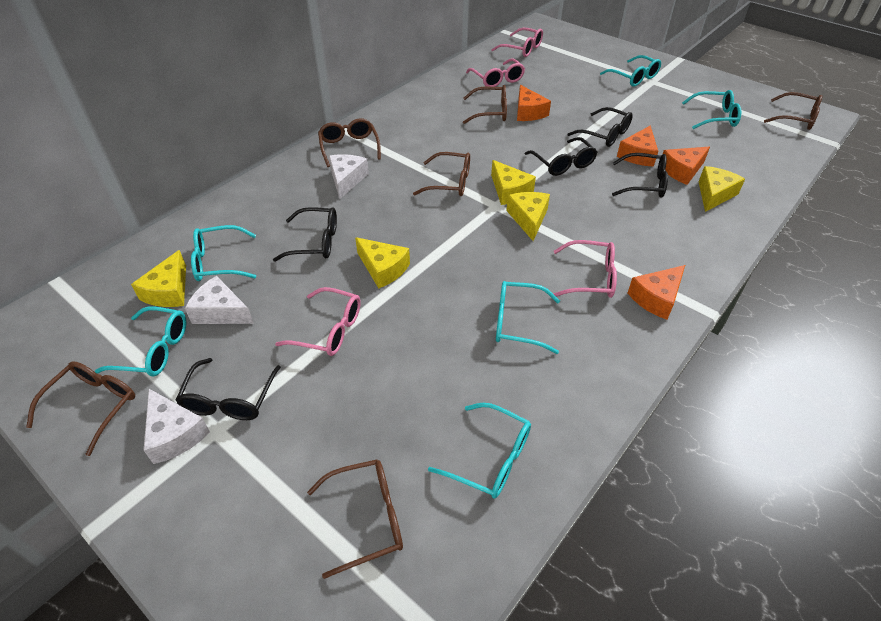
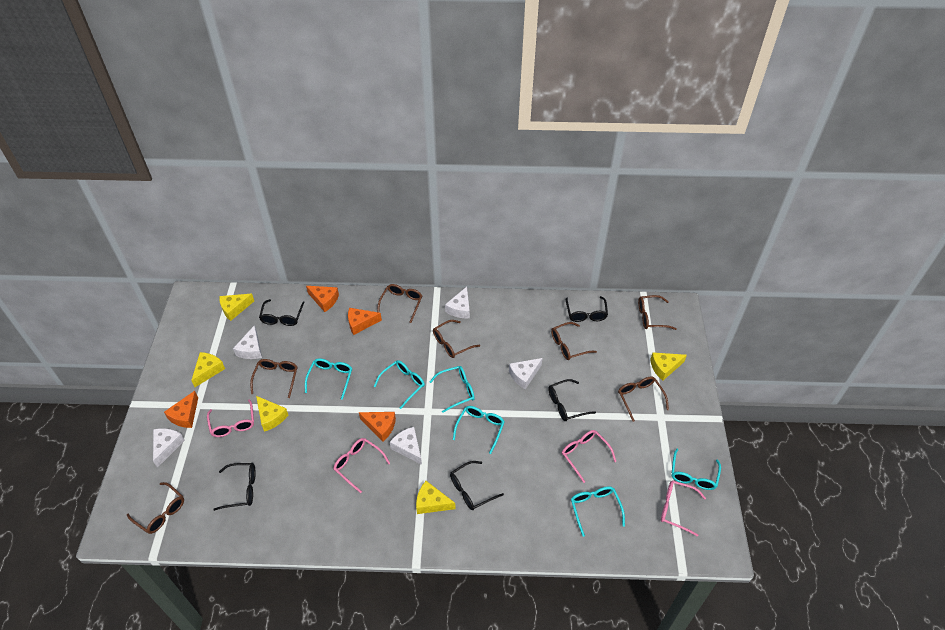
brown glasses: 6 -> 7
white cheese: 3 -> 5

